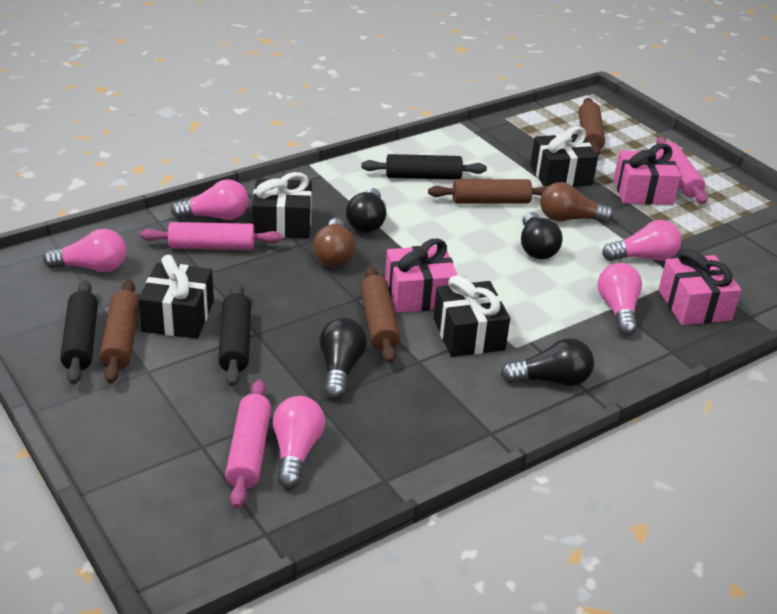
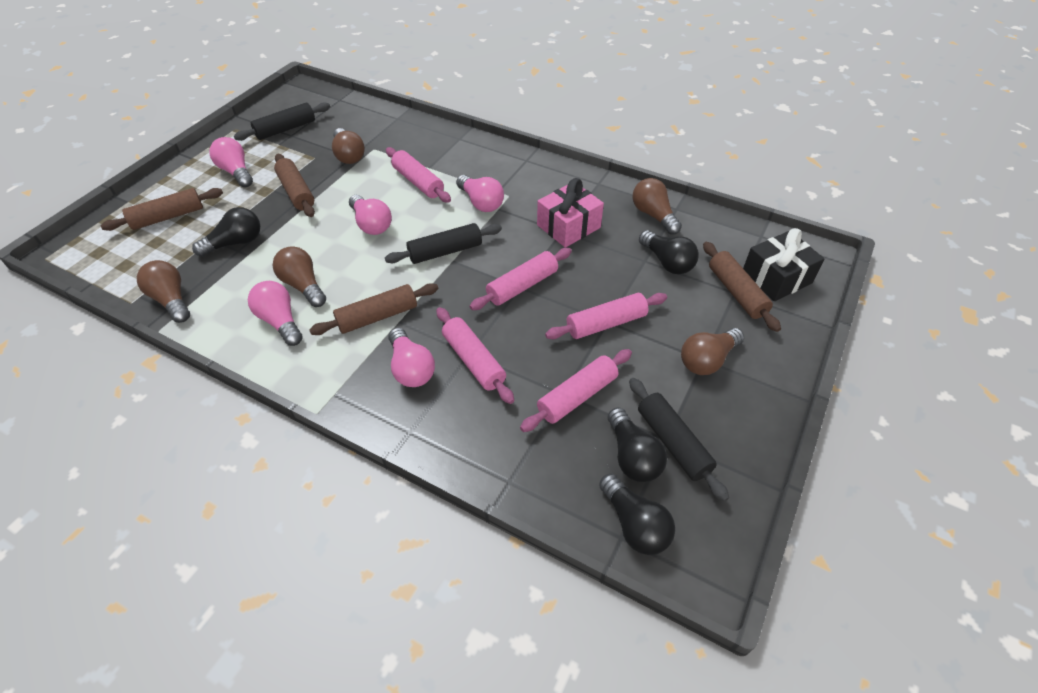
black gift: 4 -> 1
brown light bulb: 2 -> 5
pink gift: 3 -> 1
pink rolling pin: 3 -> 5

